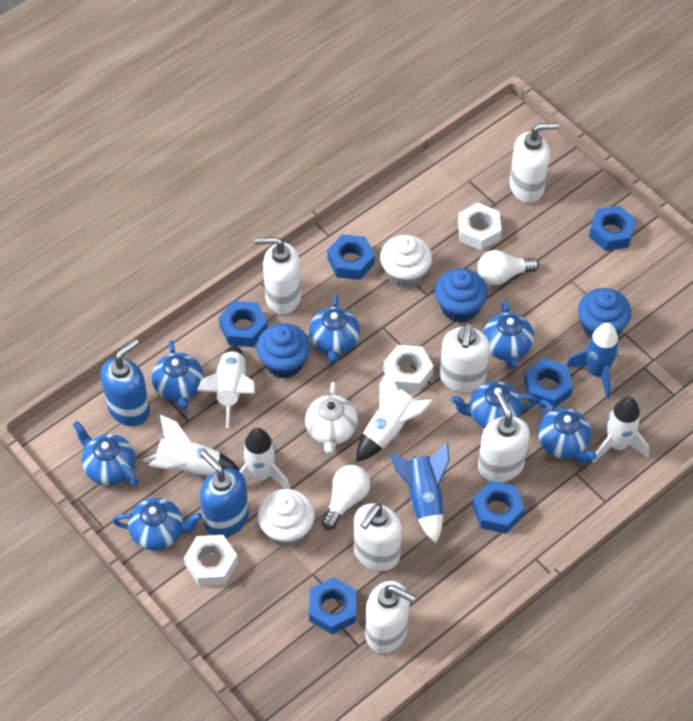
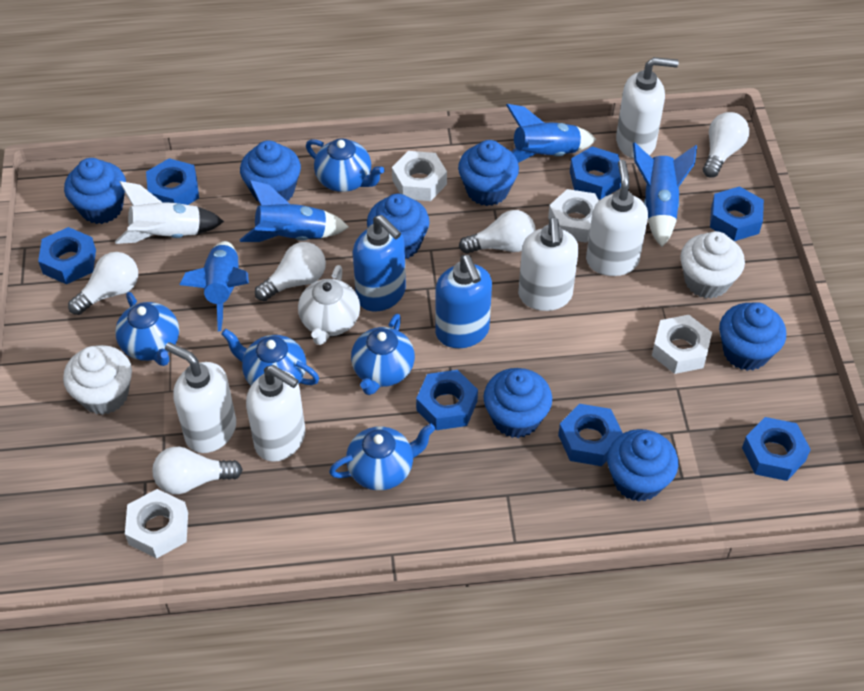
blue cupcake: 3 -> 7
blue nut: 6 -> 7
blue rocket: 2 -> 4
blue teapot: 7 -> 5
white light bulb: 2 -> 5
white nut: 3 -> 4
white rocket: 5 -> 1
white soap dispenser: 6 -> 5

